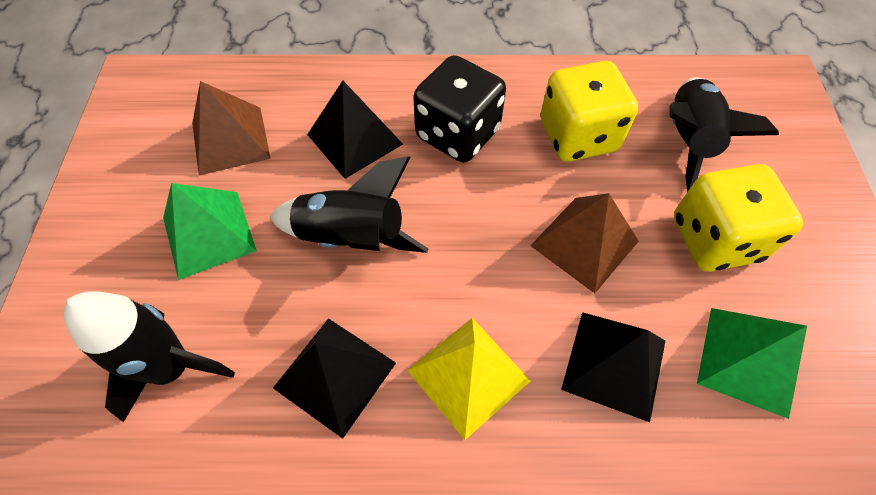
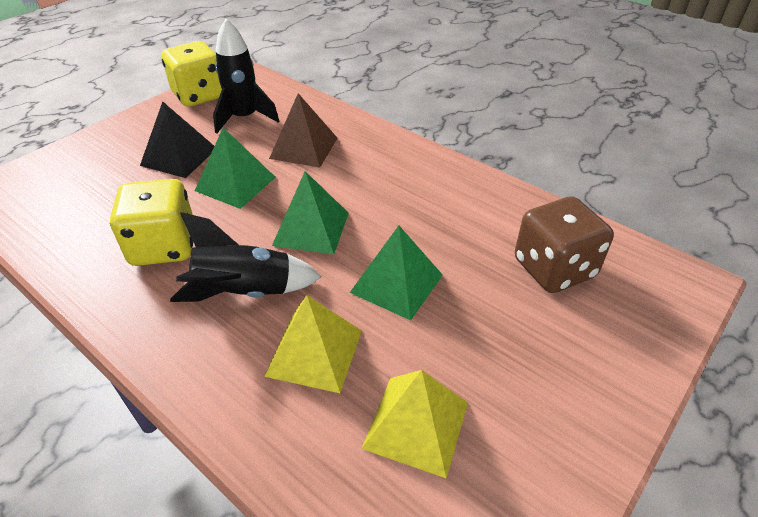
black dice: 1 -> 0
black pyramid: 3 -> 1
black rocket: 3 -> 2
brown dice: 0 -> 1
brown pyramid: 2 -> 1
green pyramid: 2 -> 3
yellow pyramid: 1 -> 2

